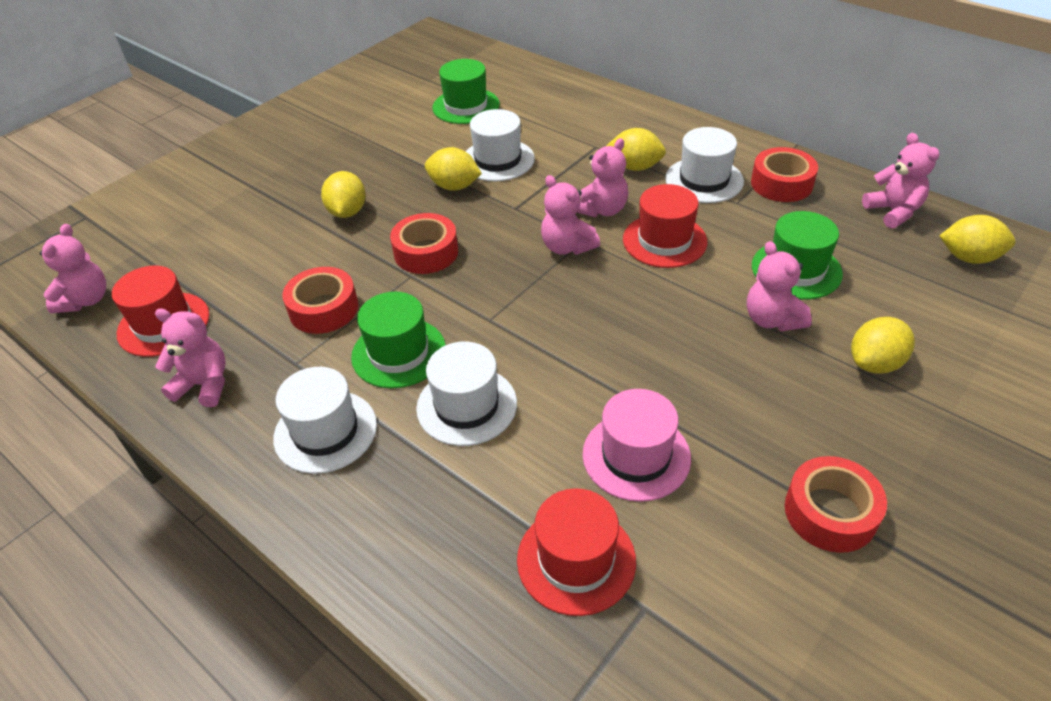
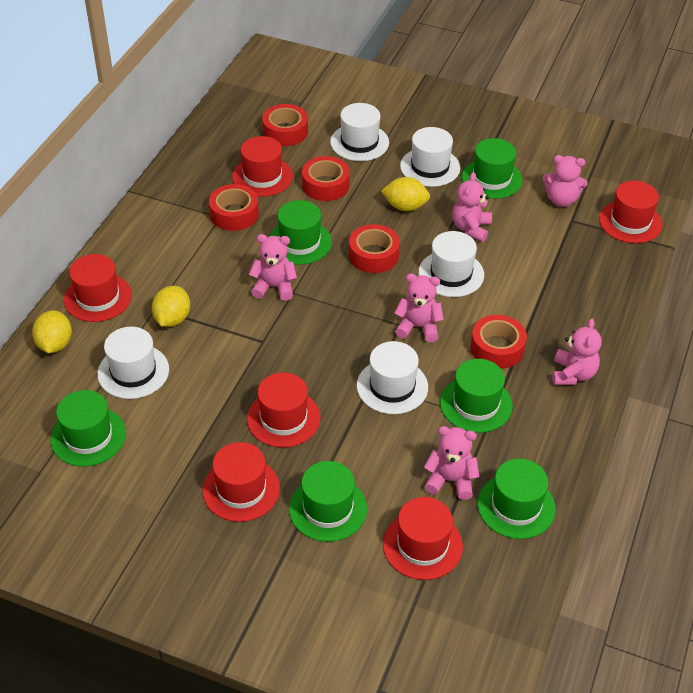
green hat: 3 -> 6
pink hat: 1 -> 0
red hat: 3 -> 6
red tape: 4 -> 5
white hat: 4 -> 5
yellow lemon: 5 -> 3

